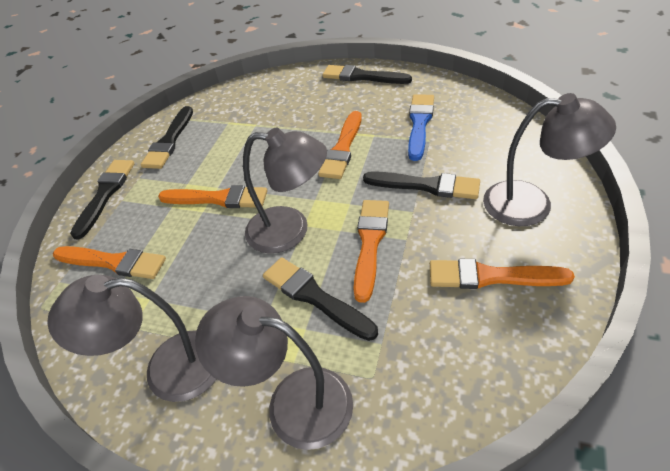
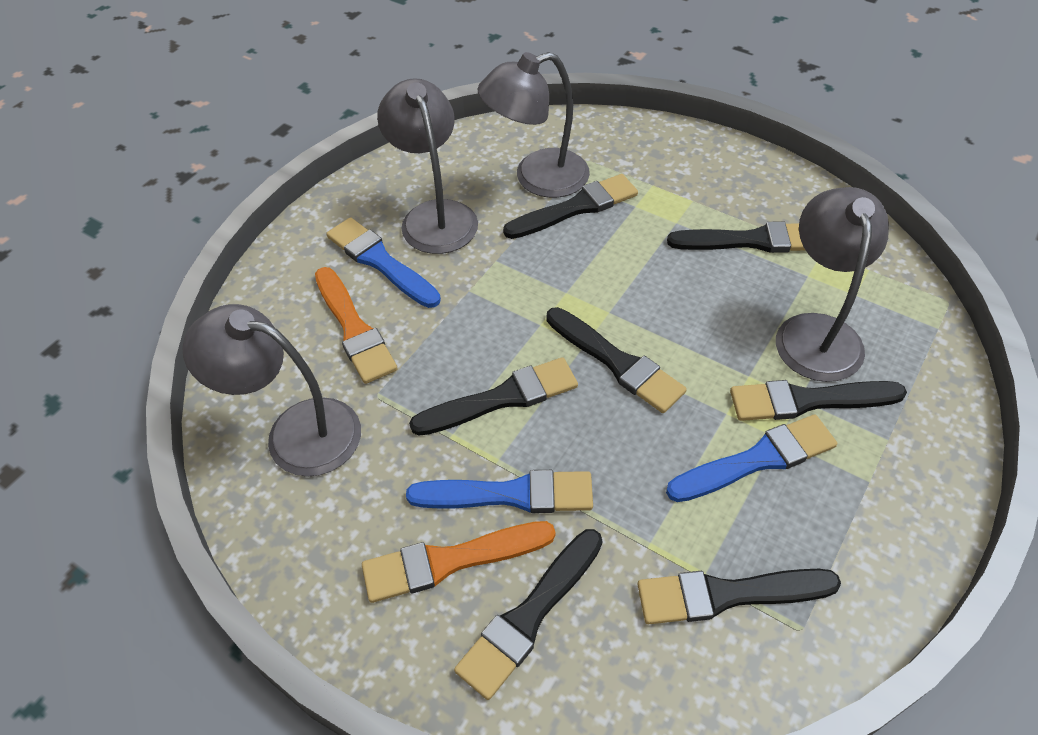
black brush: 5 -> 7
blue brush: 1 -> 3
orange brush: 5 -> 2

